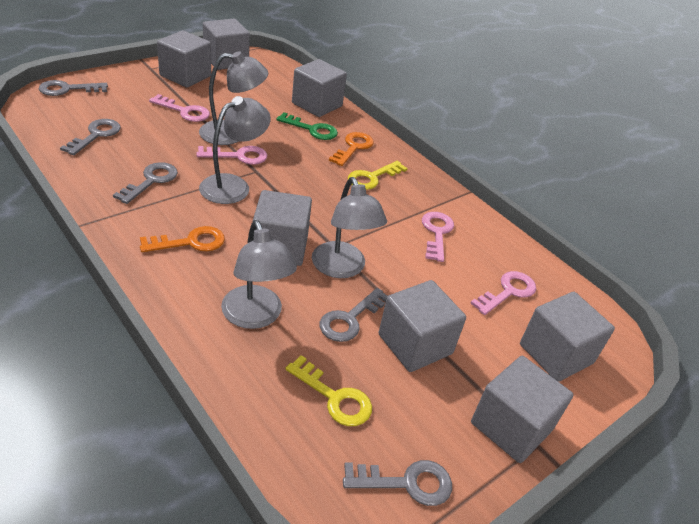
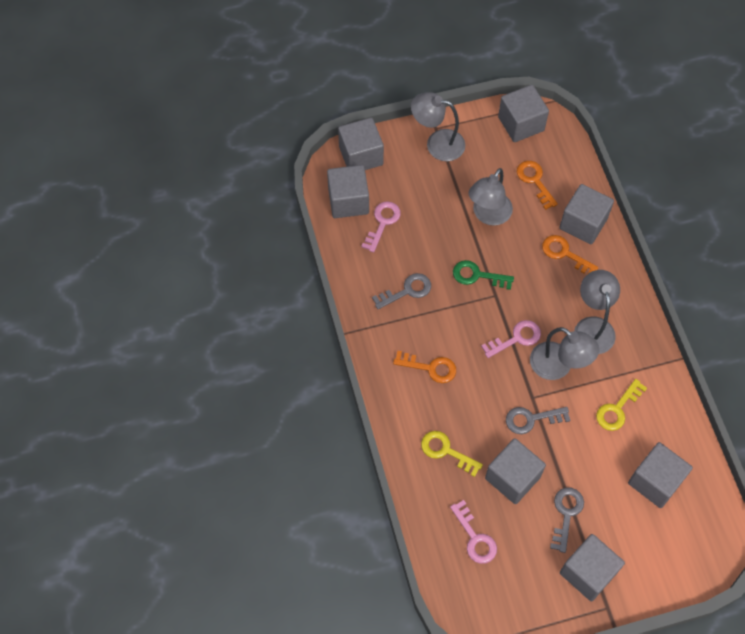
grey key: 5 -> 3
orange key: 2 -> 3
pink key: 4 -> 3

